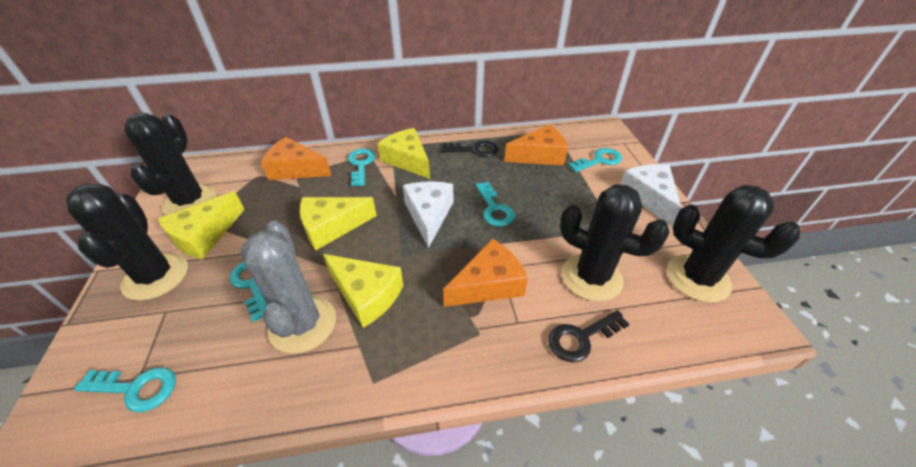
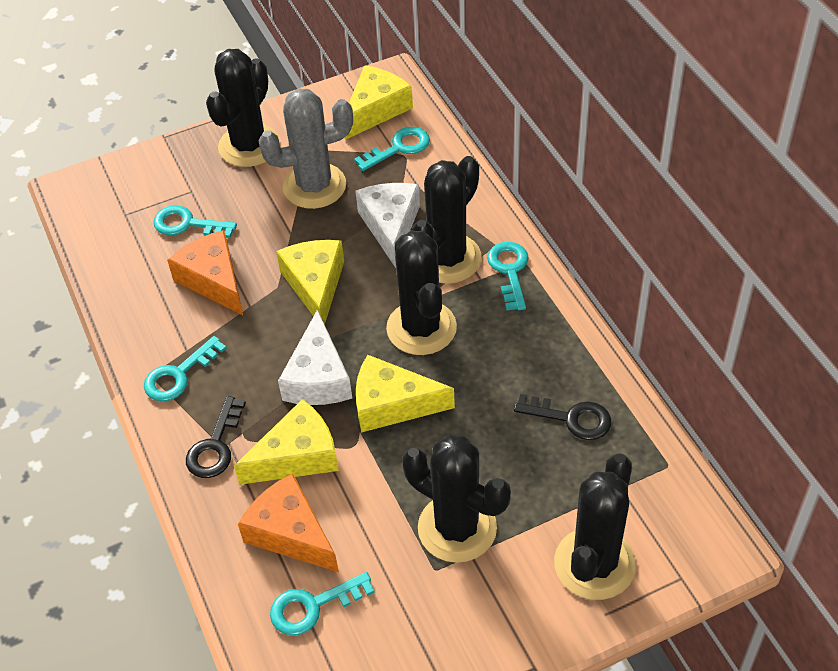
black cactus: 4 -> 5
orange cheese: 3 -> 2

